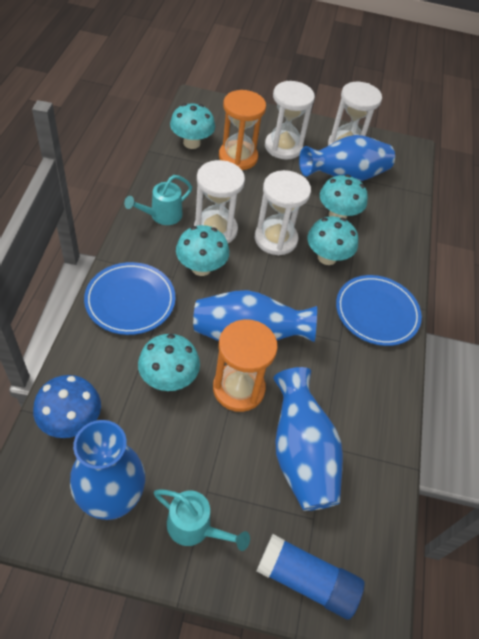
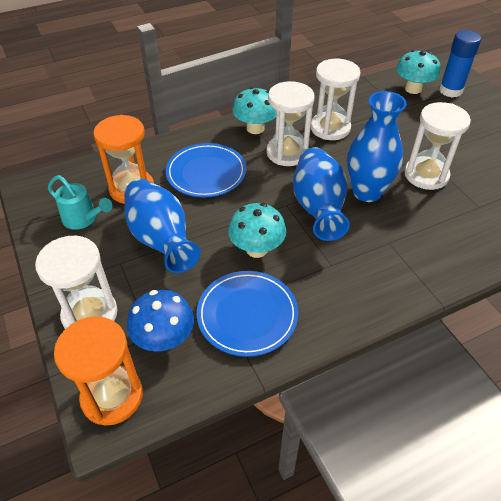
blue vase: 4 -> 3
turquoise mushroom: 5 -> 3
turquoise watering can: 2 -> 1

